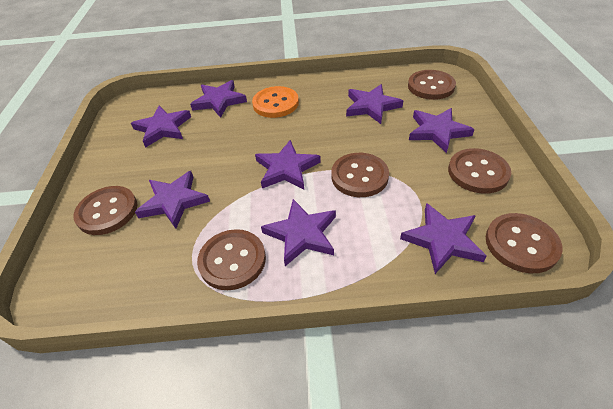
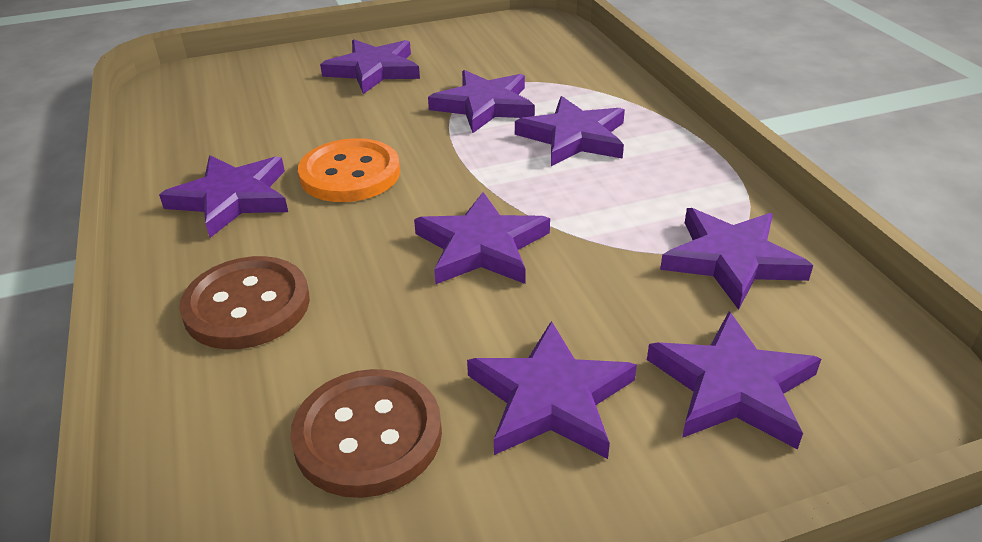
brown button: 6 -> 2

